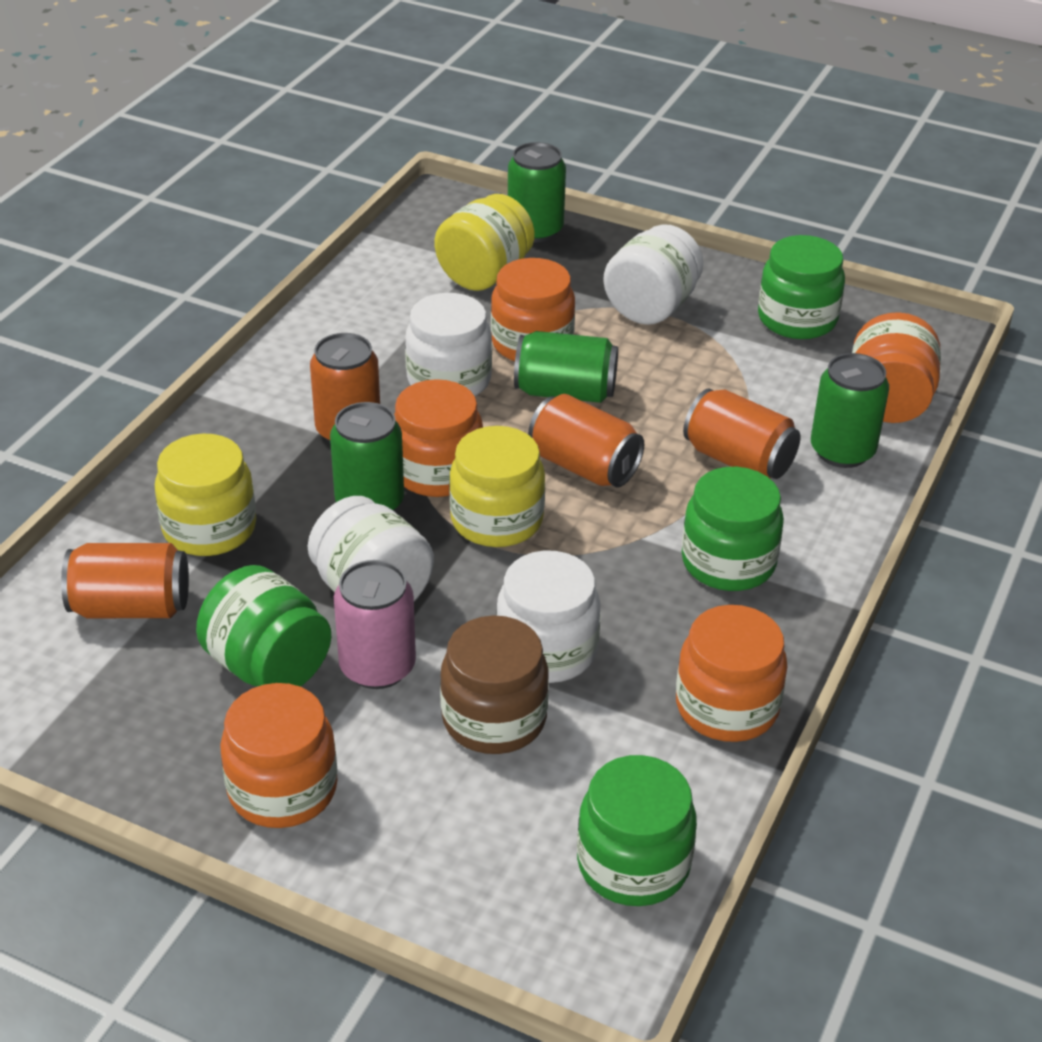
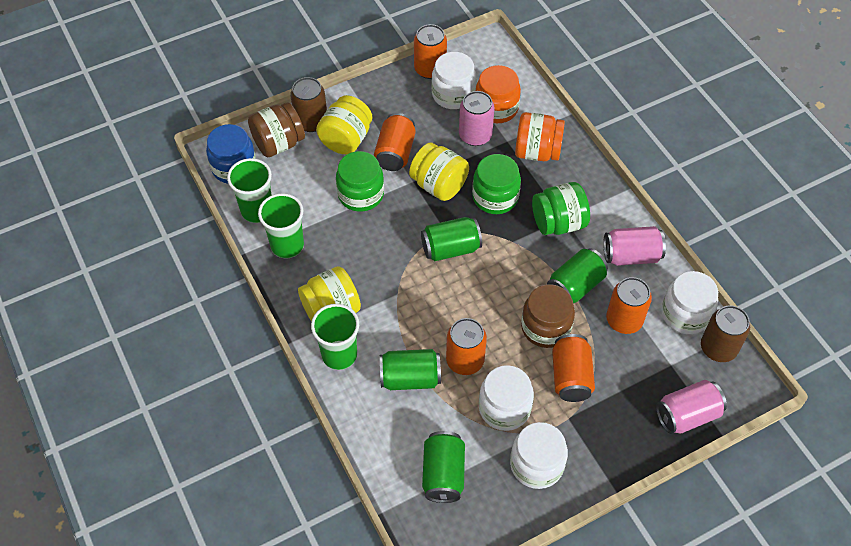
blue jar: 0 -> 1
brown can: 0 -> 2
brown jar: 1 -> 2
green cup: 0 -> 3
green jar: 4 -> 3
orange can: 4 -> 5
orange jar: 5 -> 2
pink can: 1 -> 3

